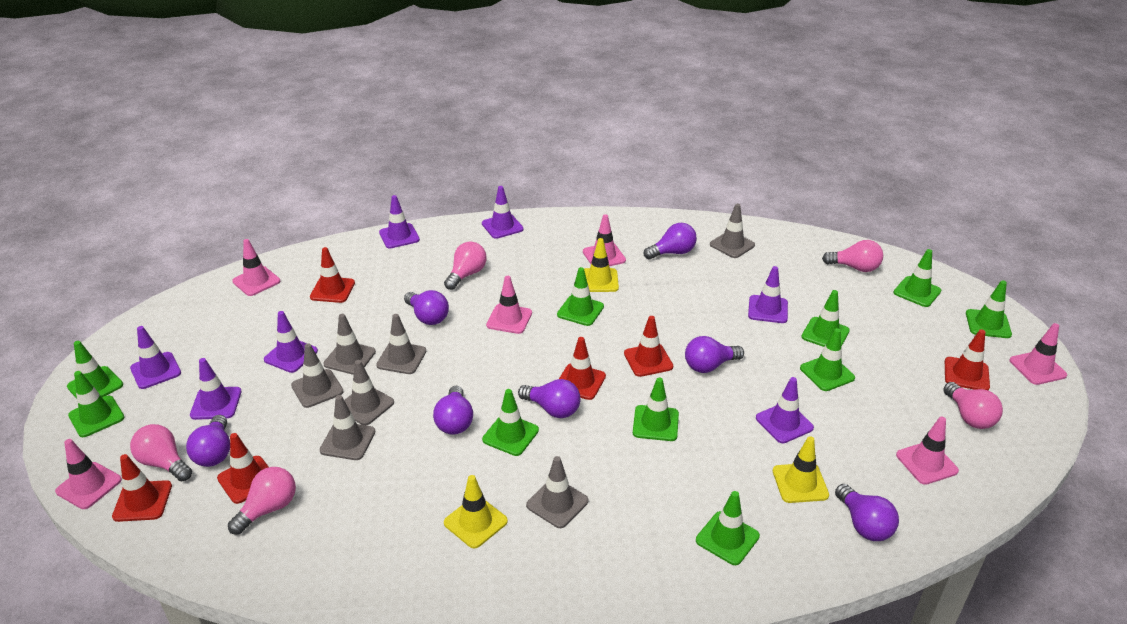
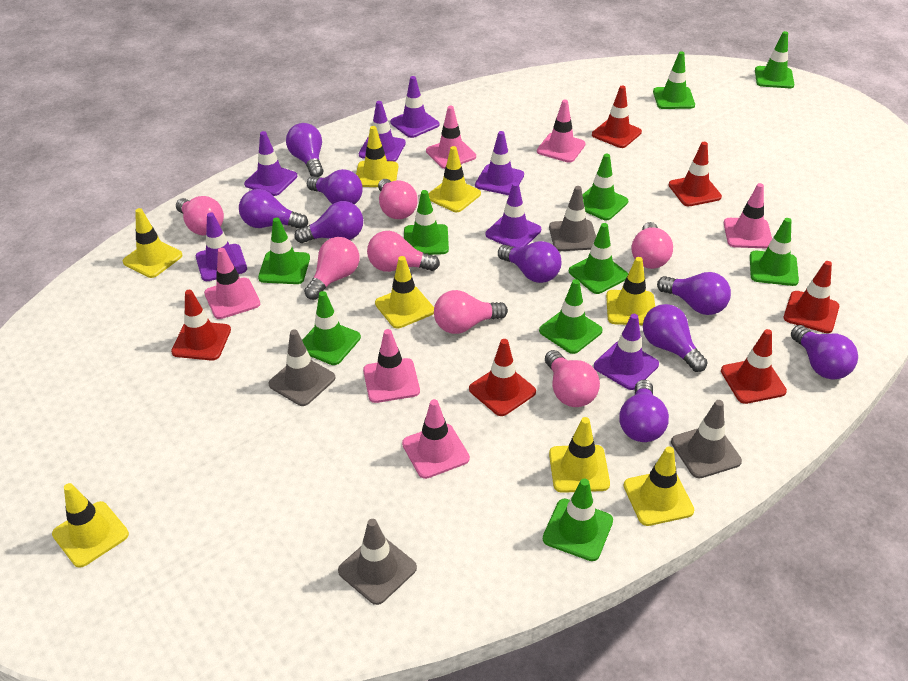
grey traffic cone: 7 -> 4
pink light bulb: 5 -> 7
purple light bulb: 7 -> 9
yellow traffic cone: 3 -> 8

